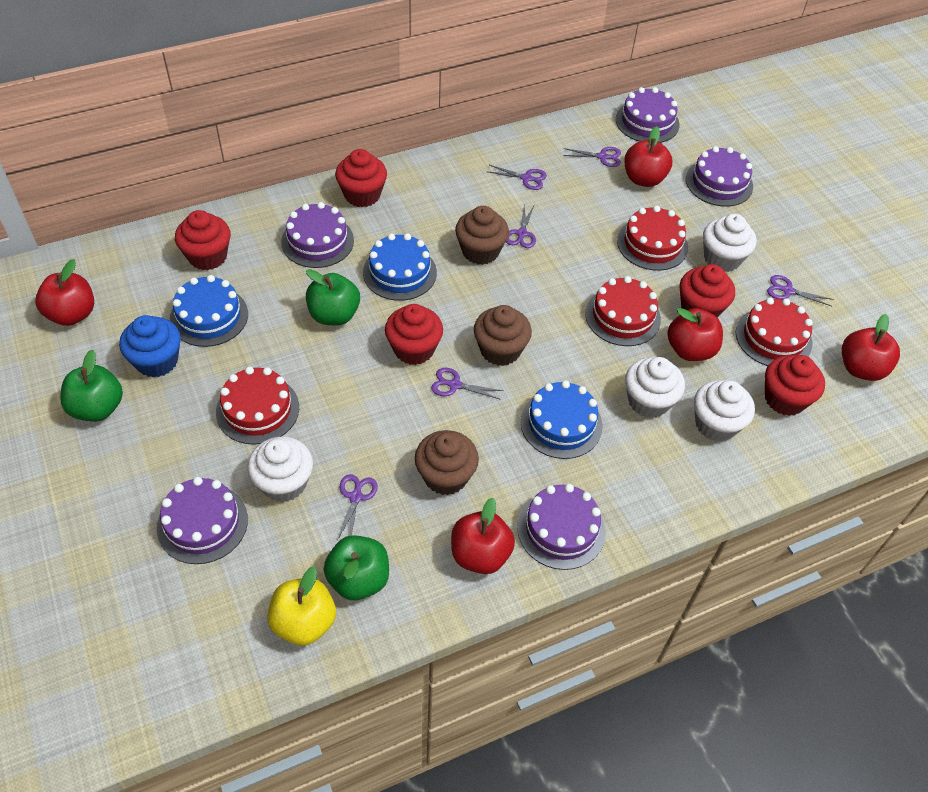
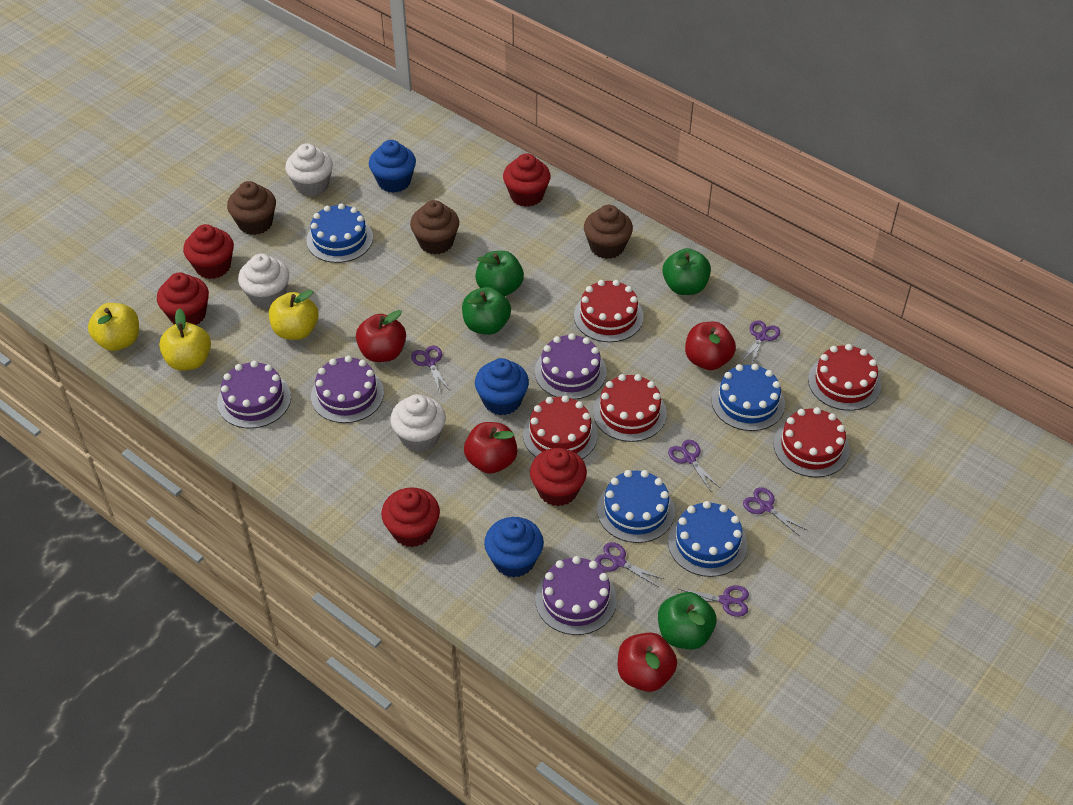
blue cake: 3 -> 4
blue cupcake: 1 -> 3
green apple: 3 -> 4
purple cake: 5 -> 4
red apple: 5 -> 4
red cake: 4 -> 5
white cupcake: 4 -> 3
yellow apple: 1 -> 3

